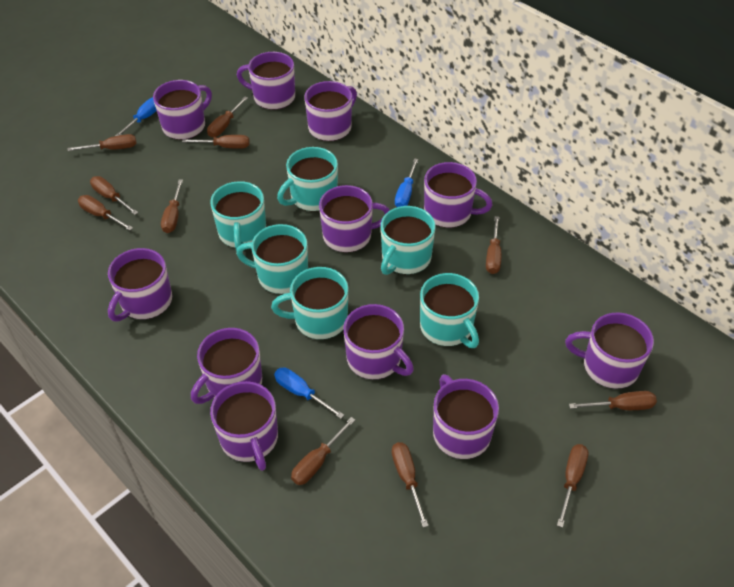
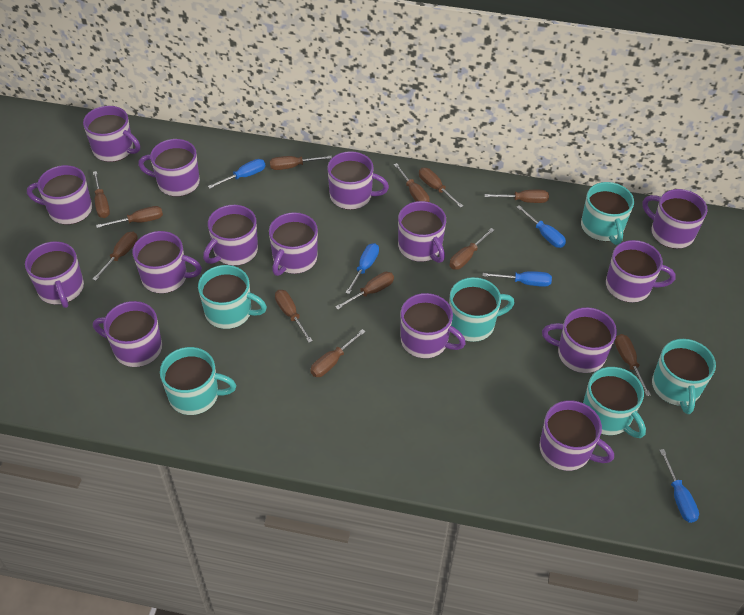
blue screwdriver: 3 -> 5
brown screwdriver: 11 -> 12
purple mug: 11 -> 15

